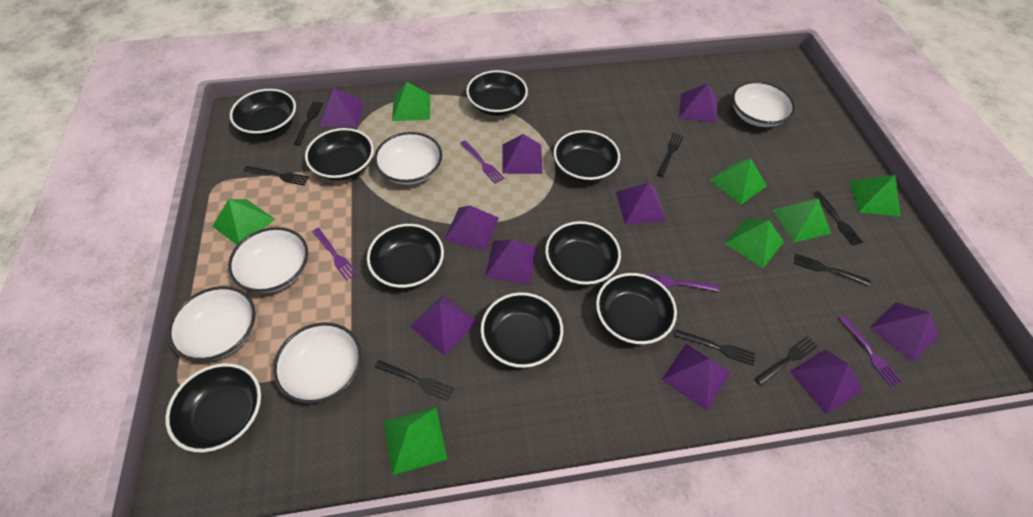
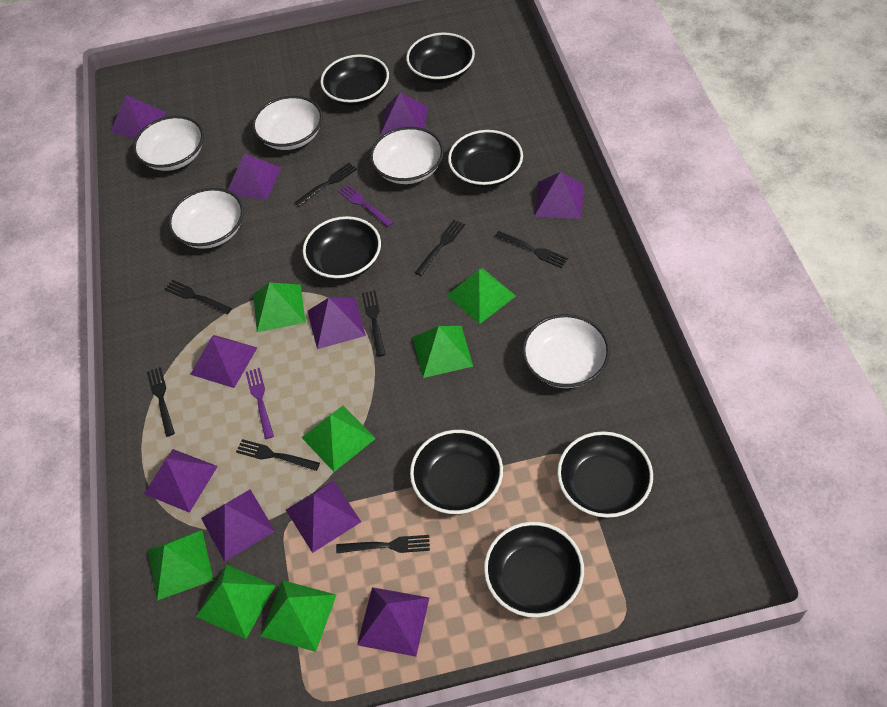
black bowl: 9 -> 7
purple fork: 4 -> 2

